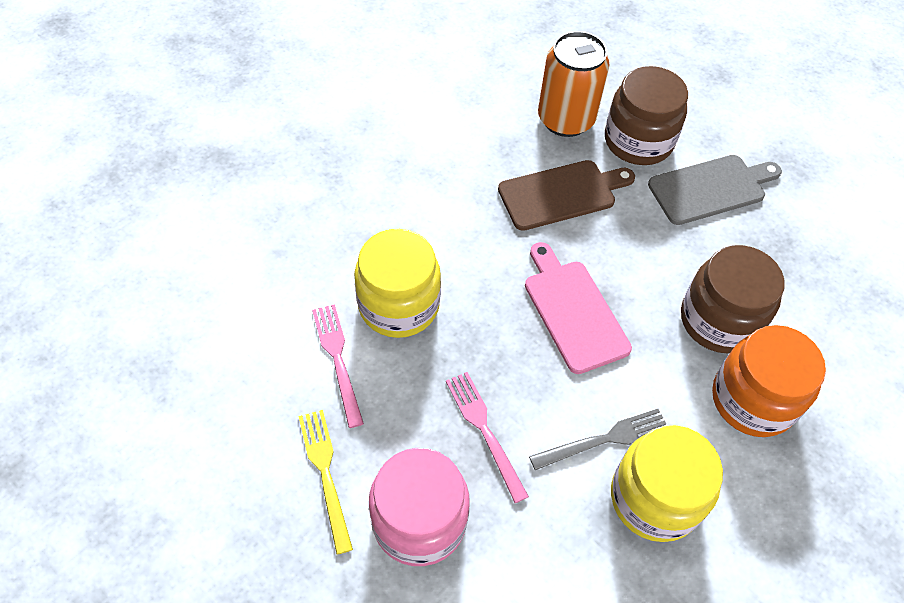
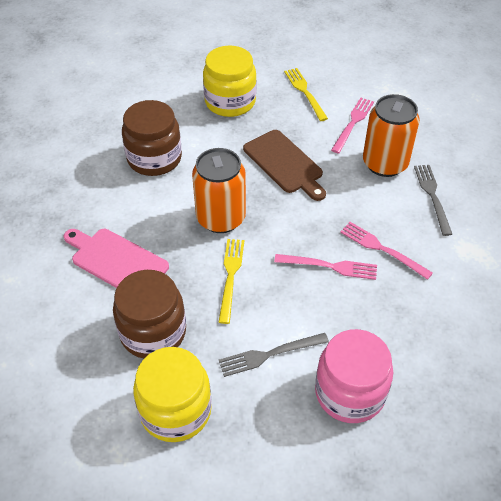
grey cutting board: 1 -> 0
grey fork: 1 -> 2
orange can: 1 -> 2
orange jar: 1 -> 0
pink fork: 2 -> 3
yellow fork: 1 -> 2

